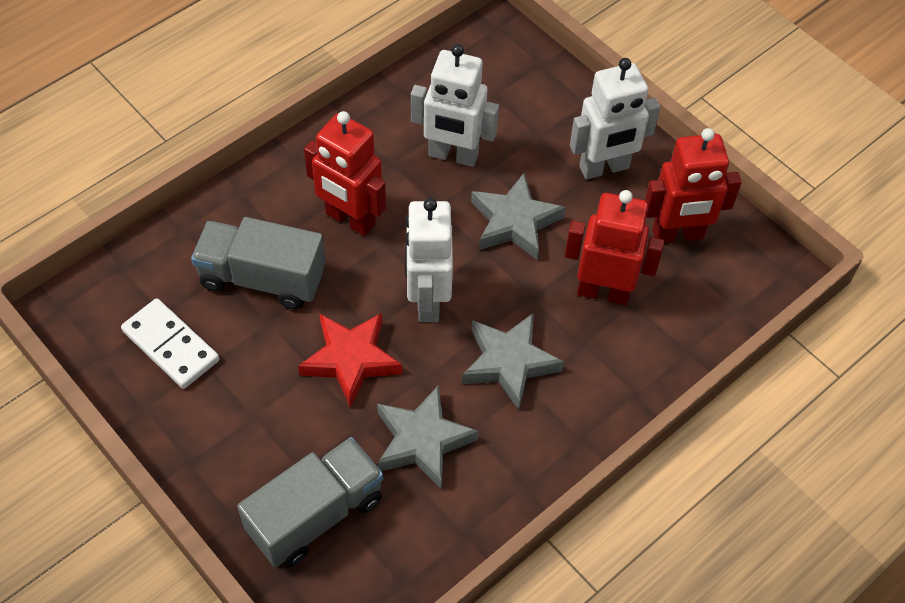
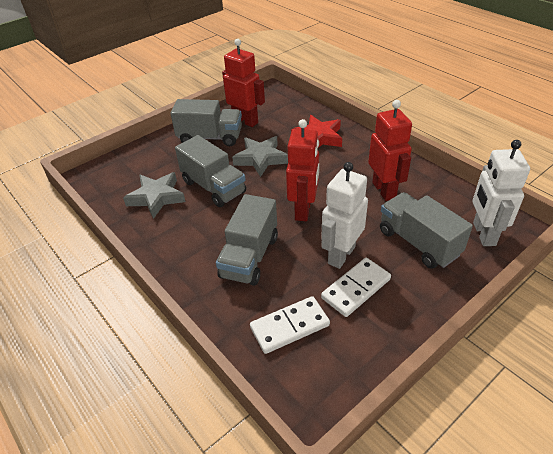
grey star: 3 -> 2
grey truck: 2 -> 4
white domino: 1 -> 2
white robot: 3 -> 2

